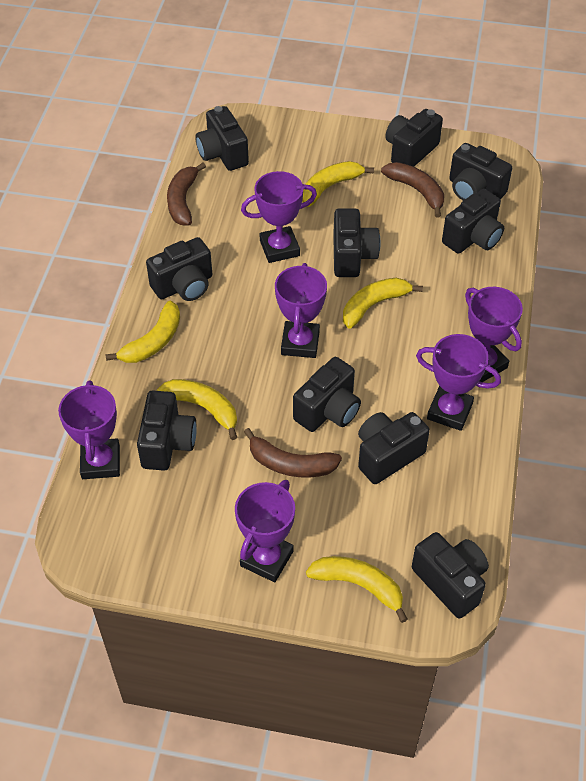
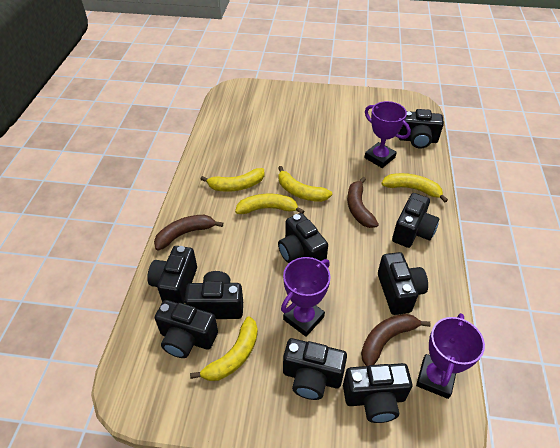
black camera: 10 -> 9
purple trophy: 6 -> 3

